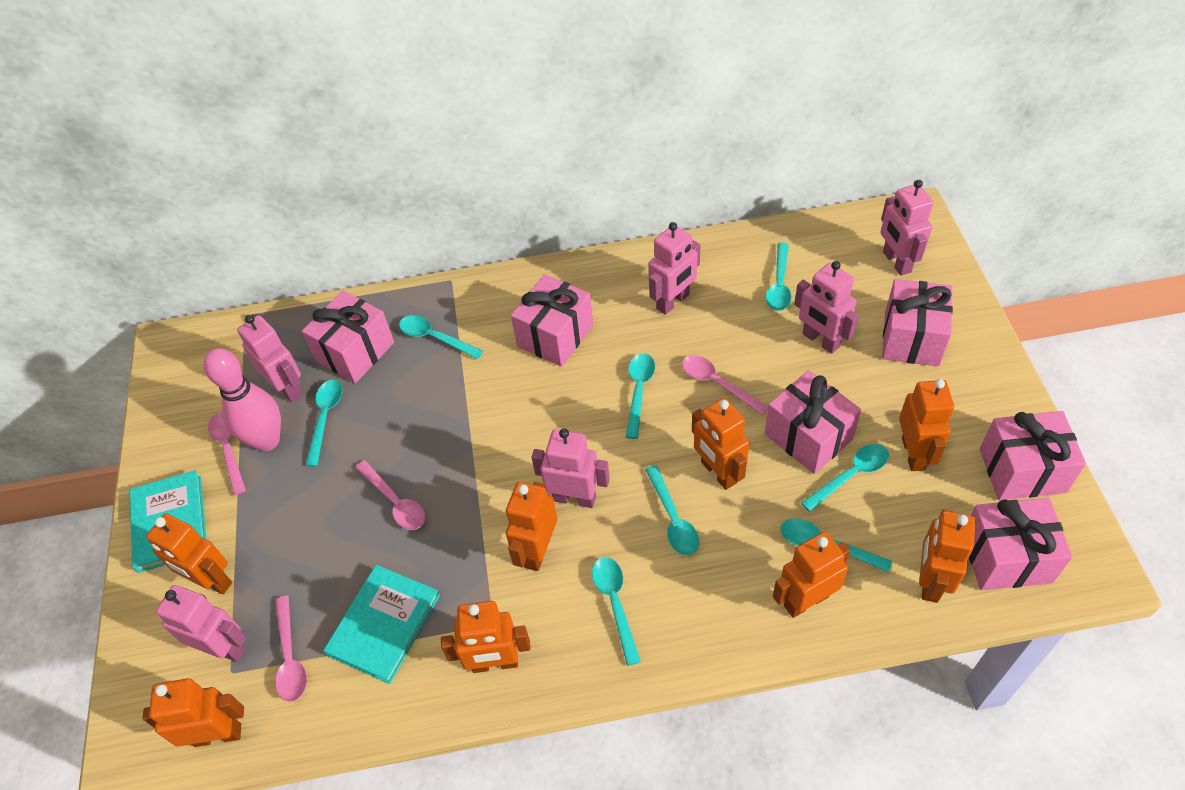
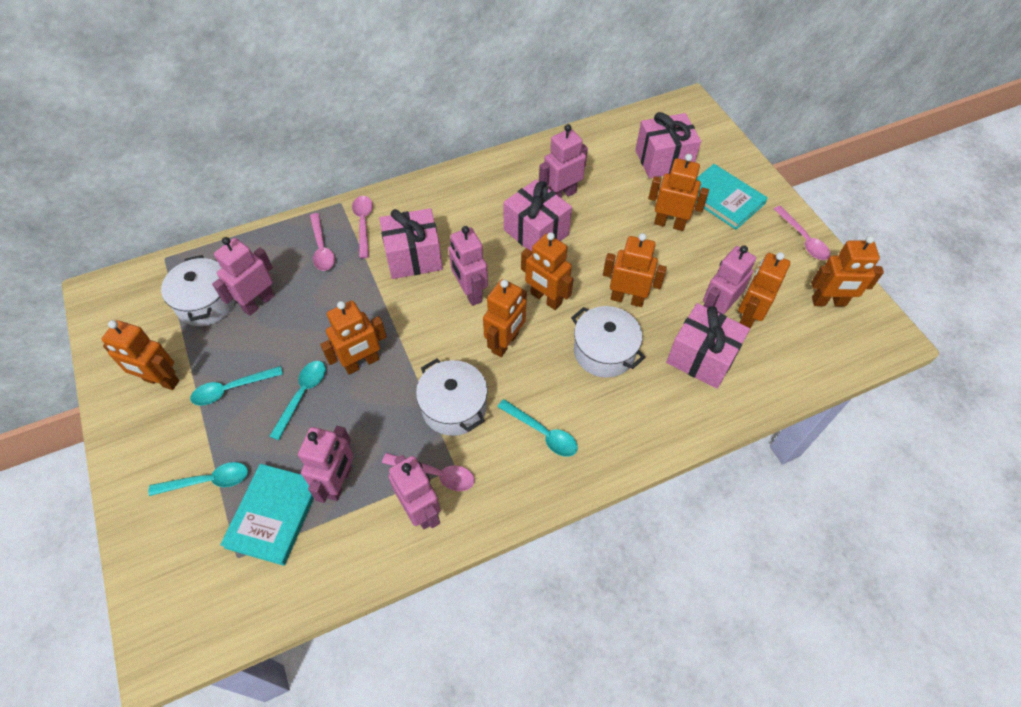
pink bowling pin: 1 -> 0
pink gift: 6 -> 4
turquoise spoon: 8 -> 4
white pot: 0 -> 3

